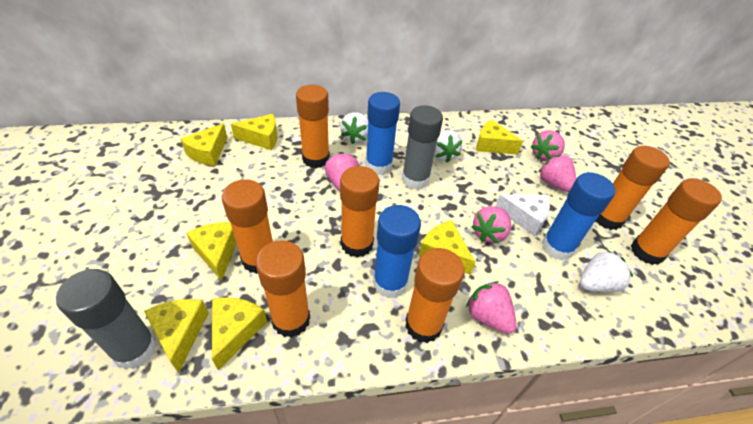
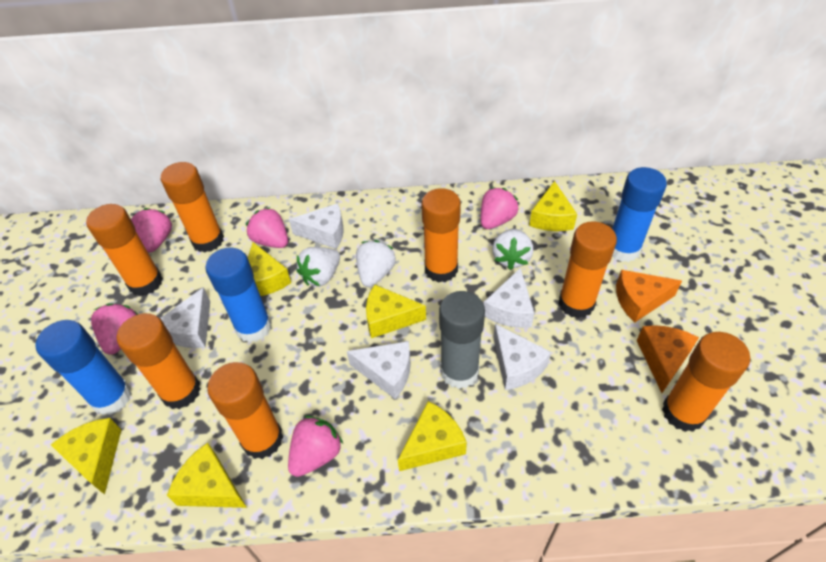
grey glue stick: 2 -> 1
orange cheese: 0 -> 2
white cheese: 1 -> 5
yellow cheese: 7 -> 6

